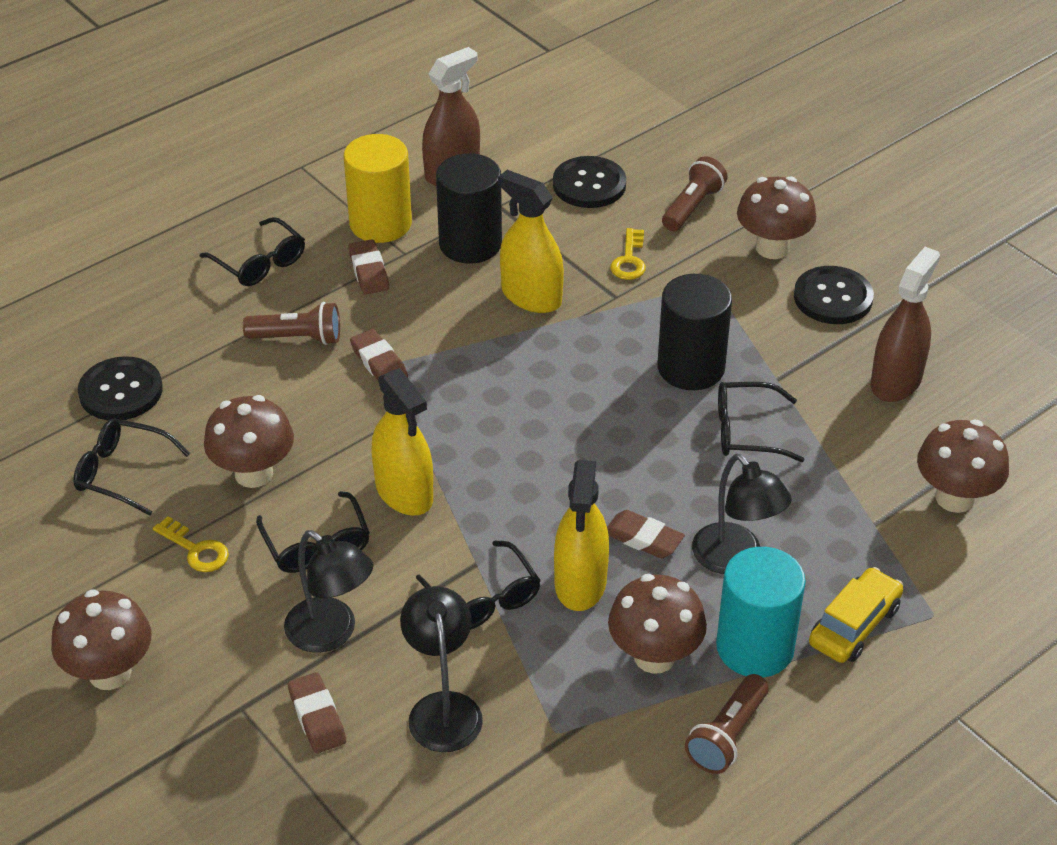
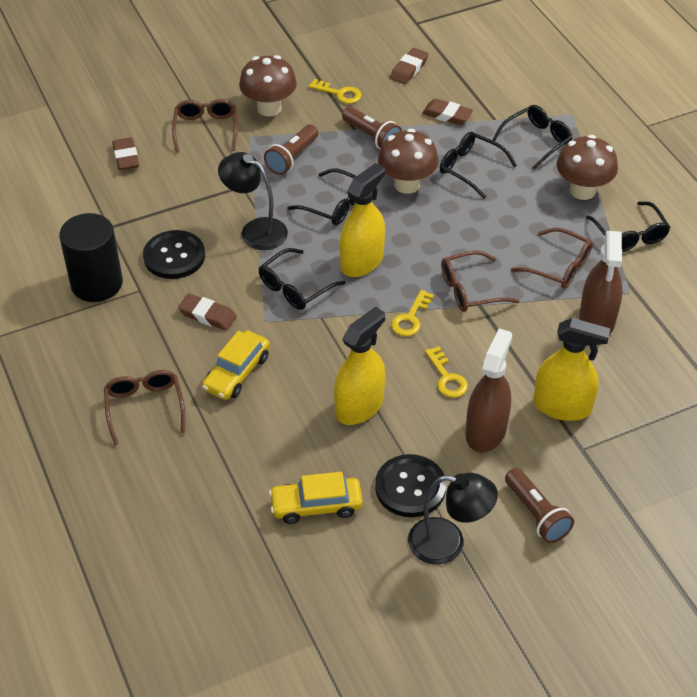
black button: 3 -> 2
black cylinder: 2 -> 1
black lamp: 3 -> 2
brown glasses: 0 -> 4
brown mushroom: 5 -> 3
turquoise cylinder: 1 -> 0
yellow car: 1 -> 2
yellow cylinder: 1 -> 0
yellow key: 2 -> 3

